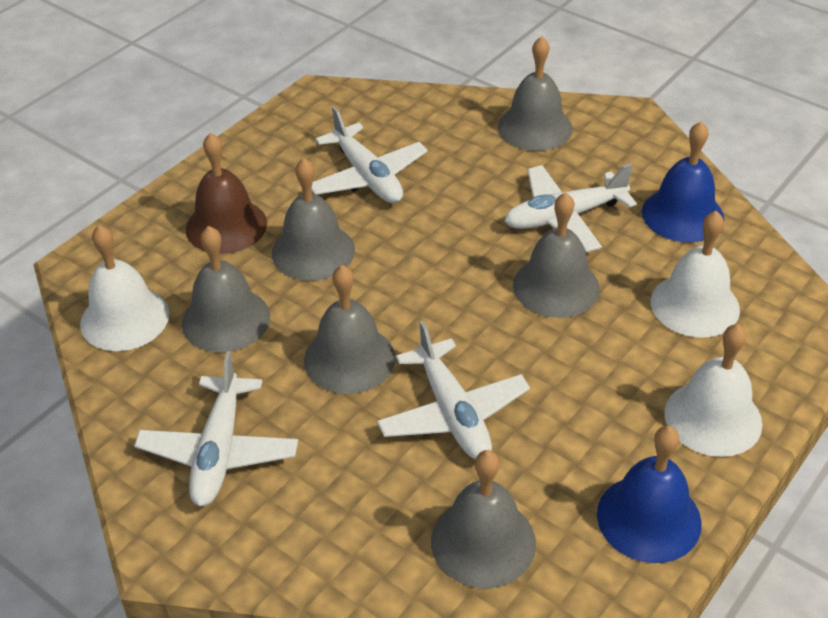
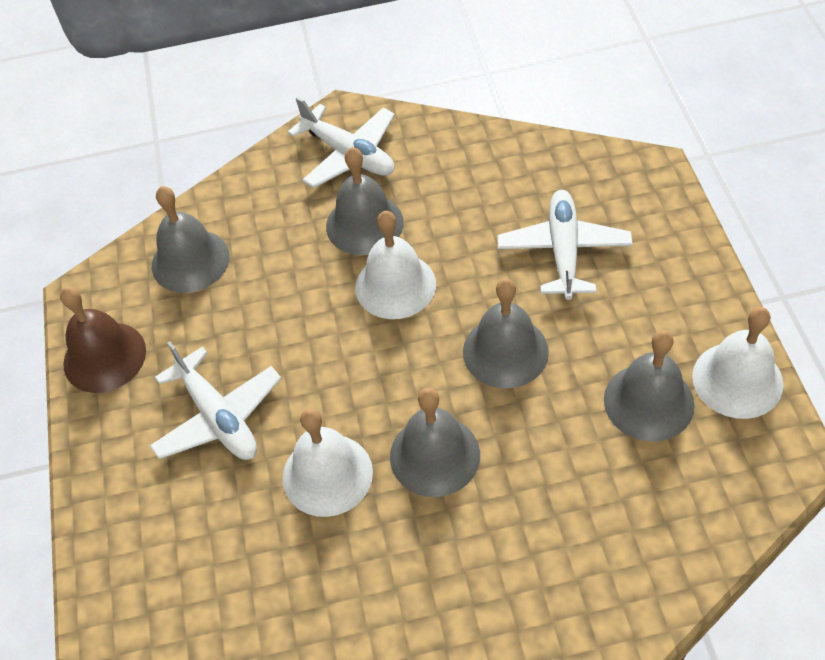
blue bell: 2 -> 0
grey bell: 6 -> 5
white plane: 4 -> 3

